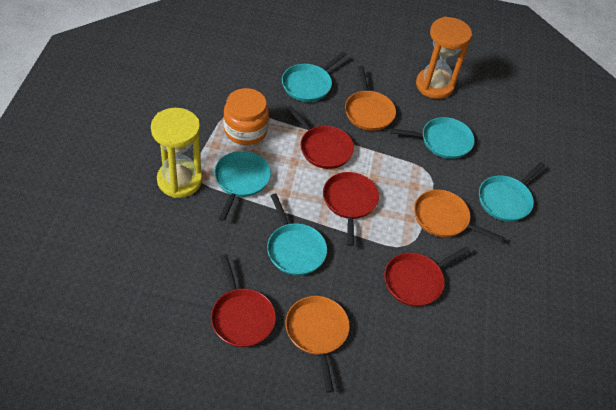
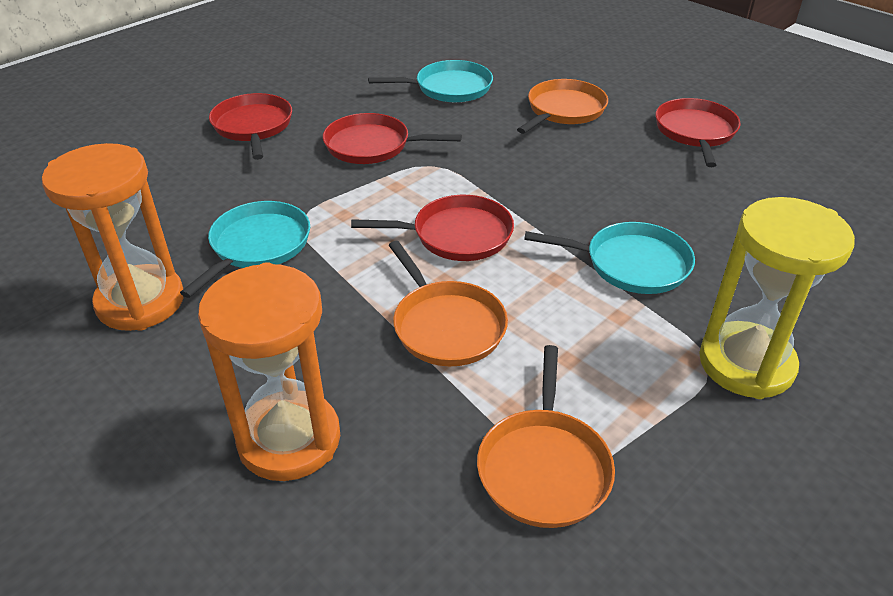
orange hourglass: 1 -> 2
orange jar: 1 -> 0
turquoise pan: 5 -> 3

